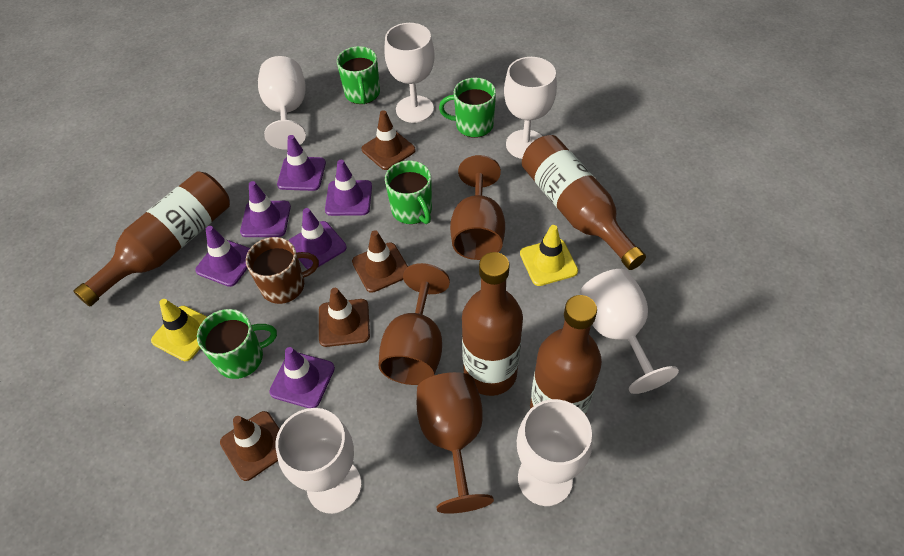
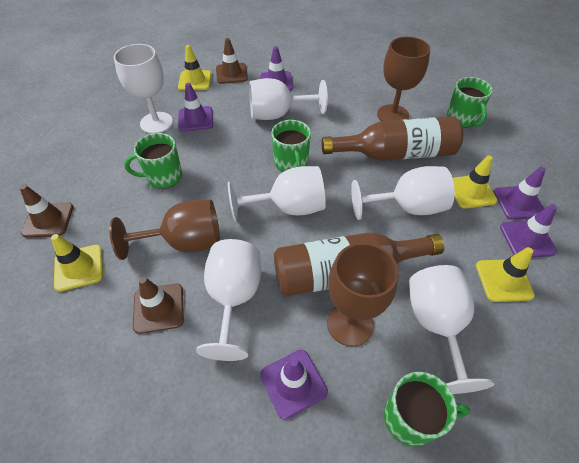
brown bottle: 4 -> 2
brown mug: 1 -> 0
brown traffic cone: 4 -> 3
purple traffic cone: 6 -> 5
yellow traffic cone: 2 -> 4

